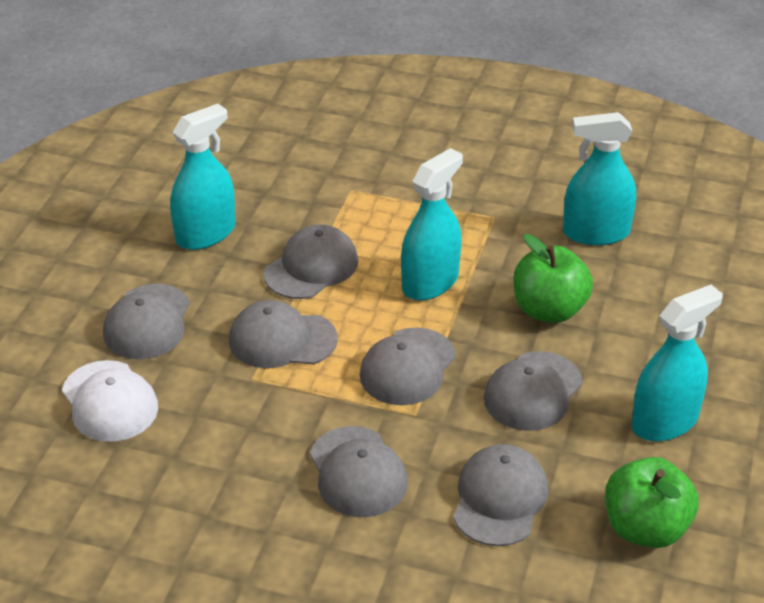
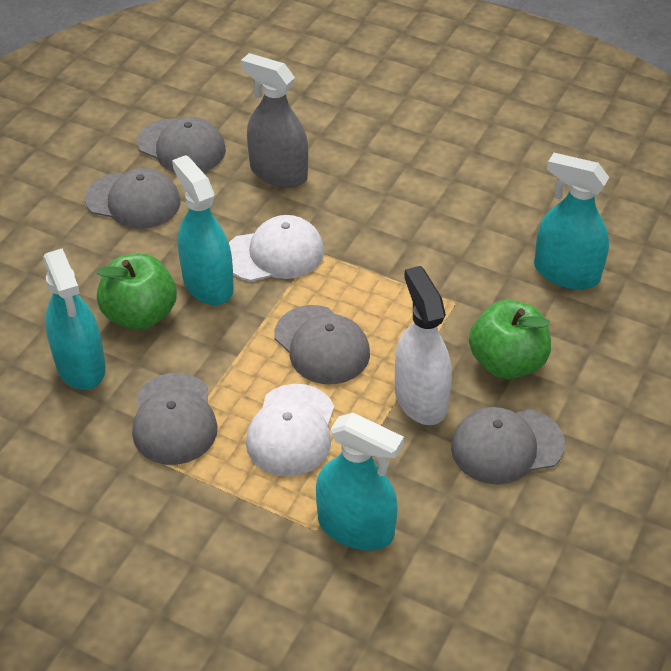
grey cap: 7 -> 5
grey spray bottle: 0 -> 1
white cap: 1 -> 2
white spray bottle: 0 -> 1

